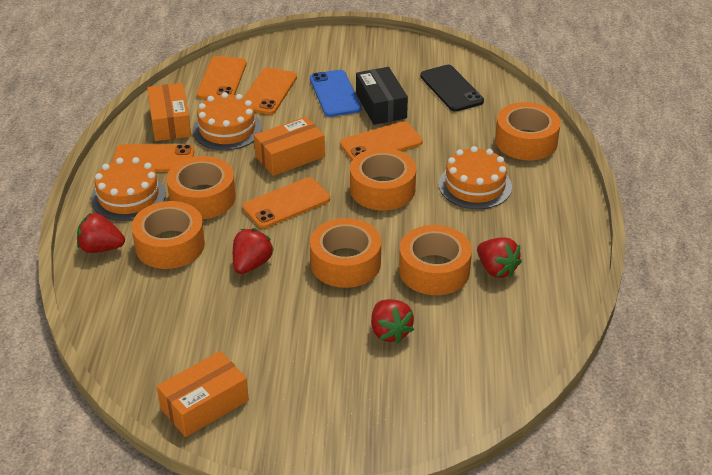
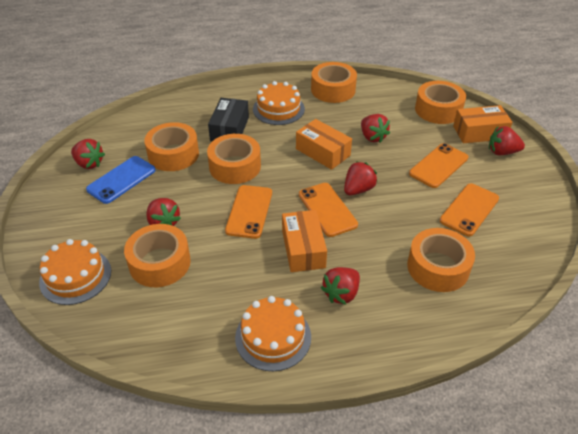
black phone: 1 -> 0
orange phone: 5 -> 4
red strawberry: 4 -> 6

